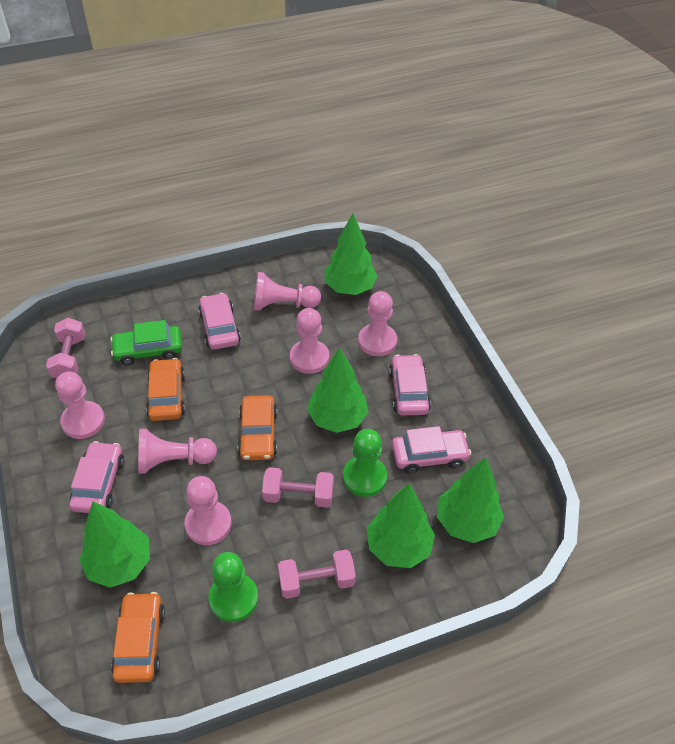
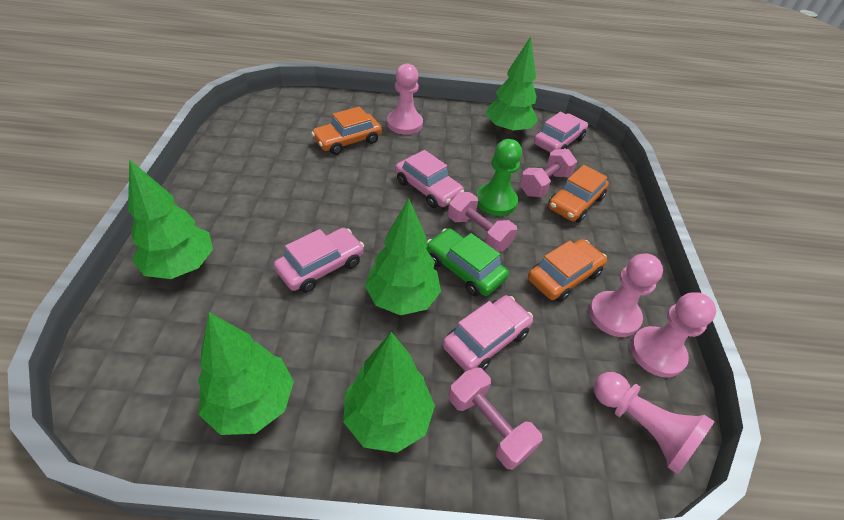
green pawn: 2 -> 1
pink pawn: 6 -> 4

